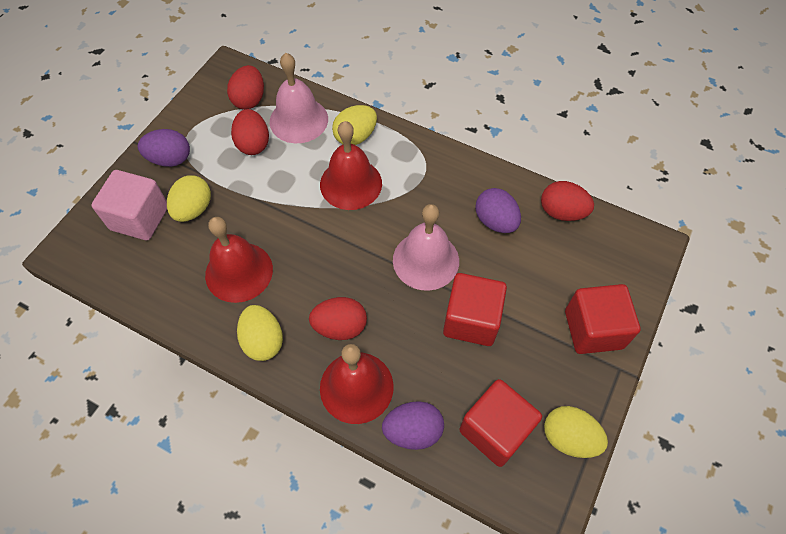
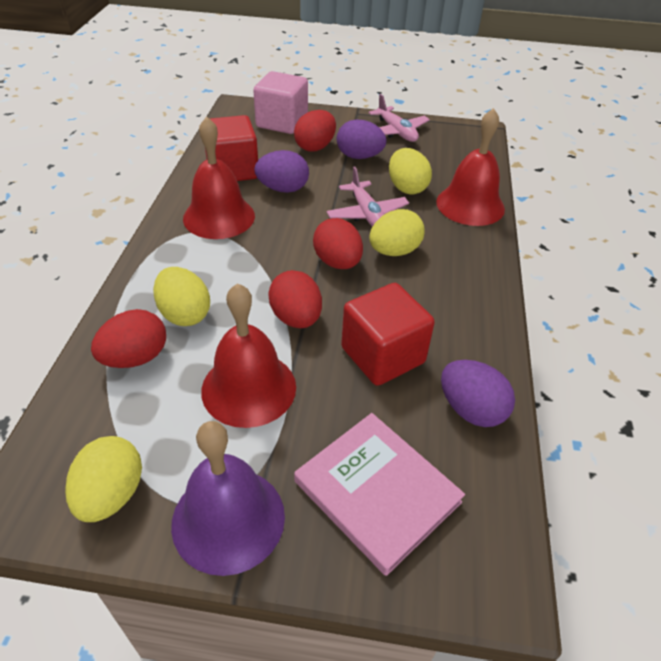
pink bell: 2 -> 0
pink book: 0 -> 1
pink plane: 0 -> 2
purple bell: 0 -> 1
red cube: 3 -> 2

